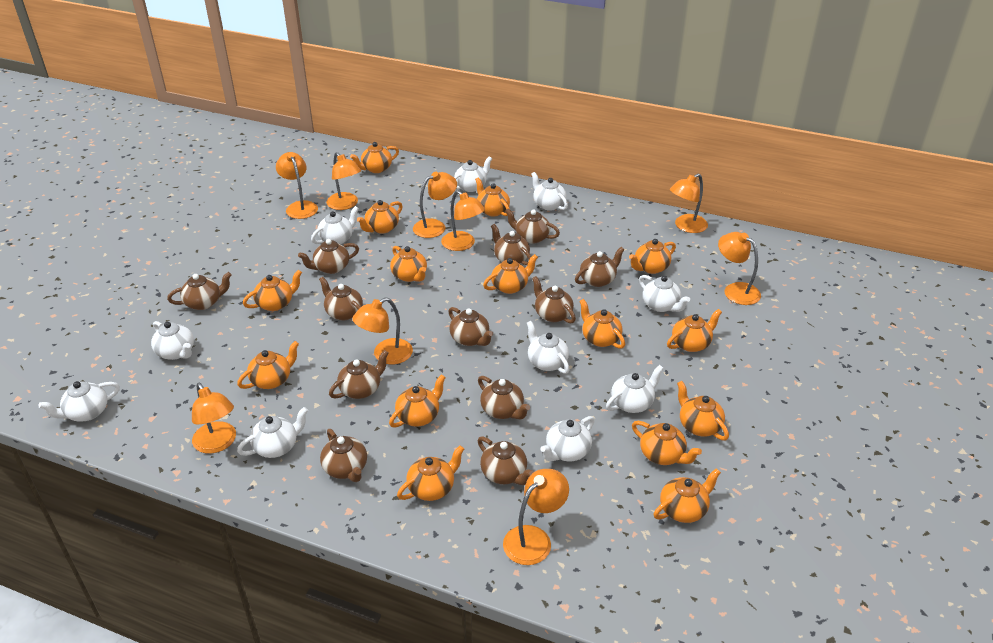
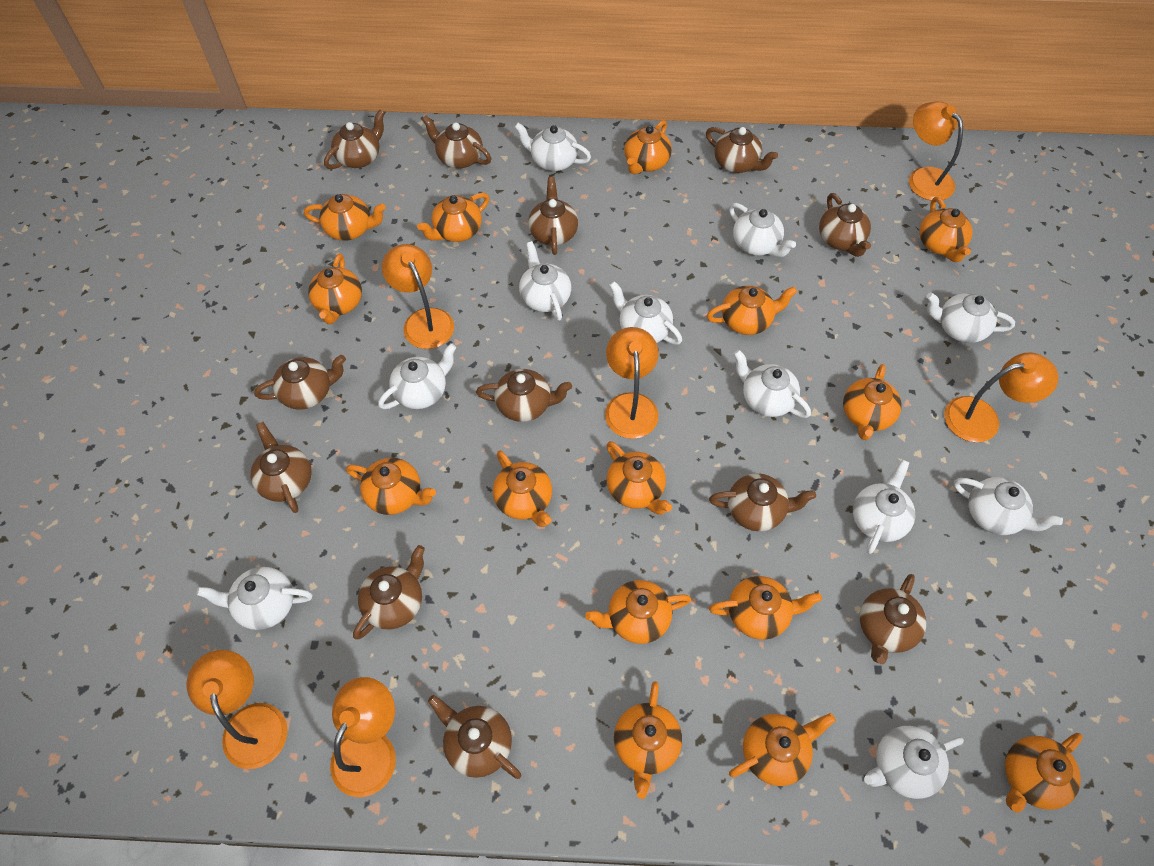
orange lamp: 9 -> 6
white teapot: 10 -> 11

